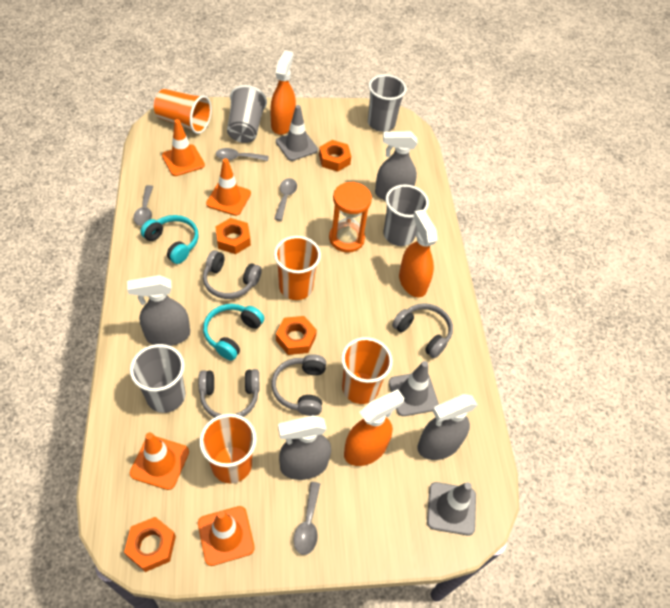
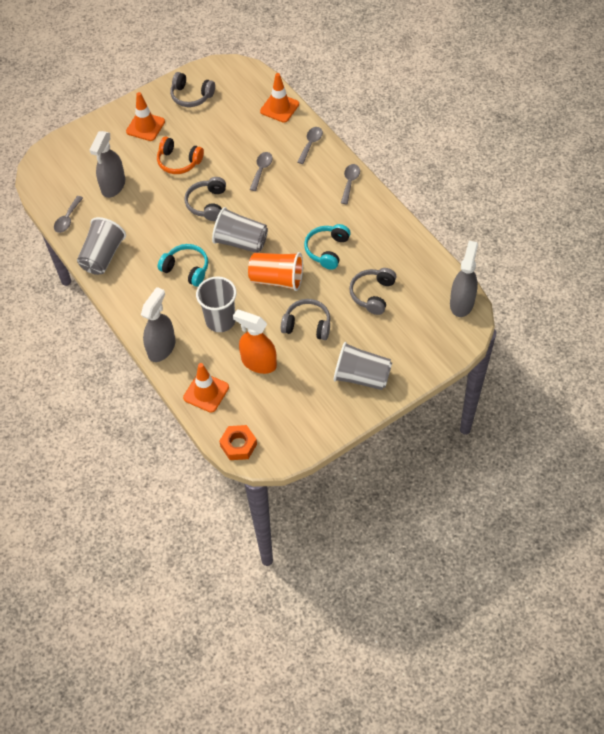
grey spray bottle: 4 -> 3
grey traffic cone: 3 -> 0
orange cup: 4 -> 1
orange headphones: 0 -> 1
orange hourglass: 1 -> 0
orange nut: 4 -> 1
orange spray bottle: 3 -> 1
orange traffic cone: 4 -> 3

